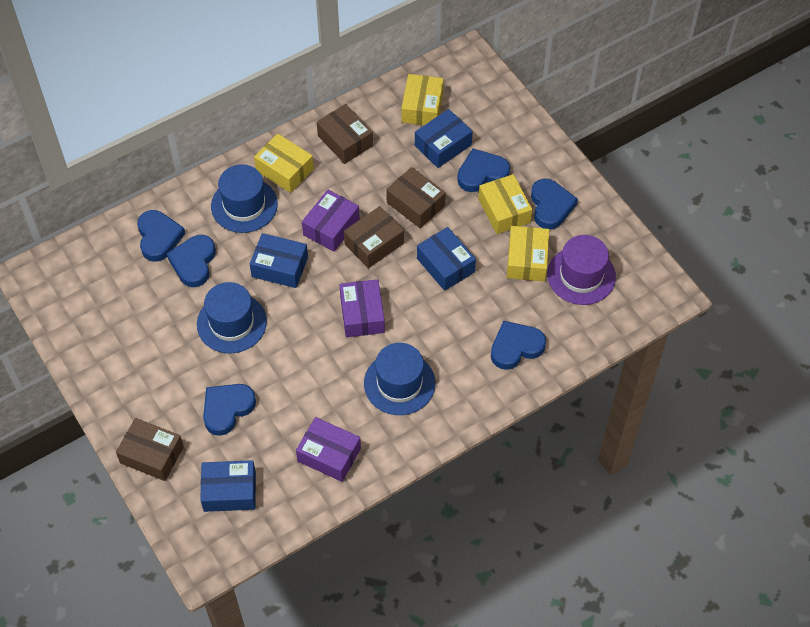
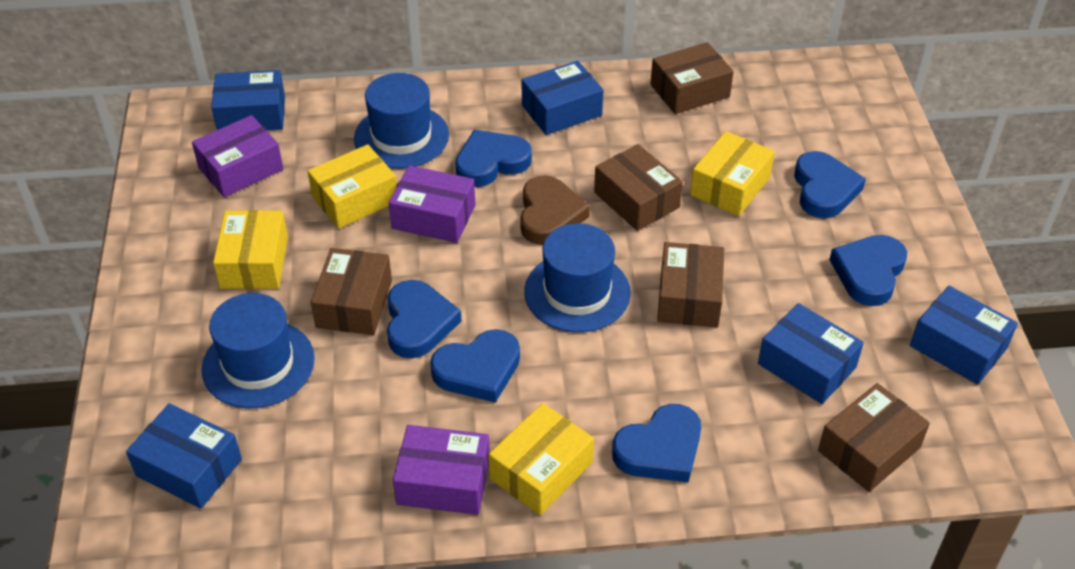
blue box: 4 -> 5
brown box: 4 -> 5
brown heart: 0 -> 1
purple hat: 1 -> 0

